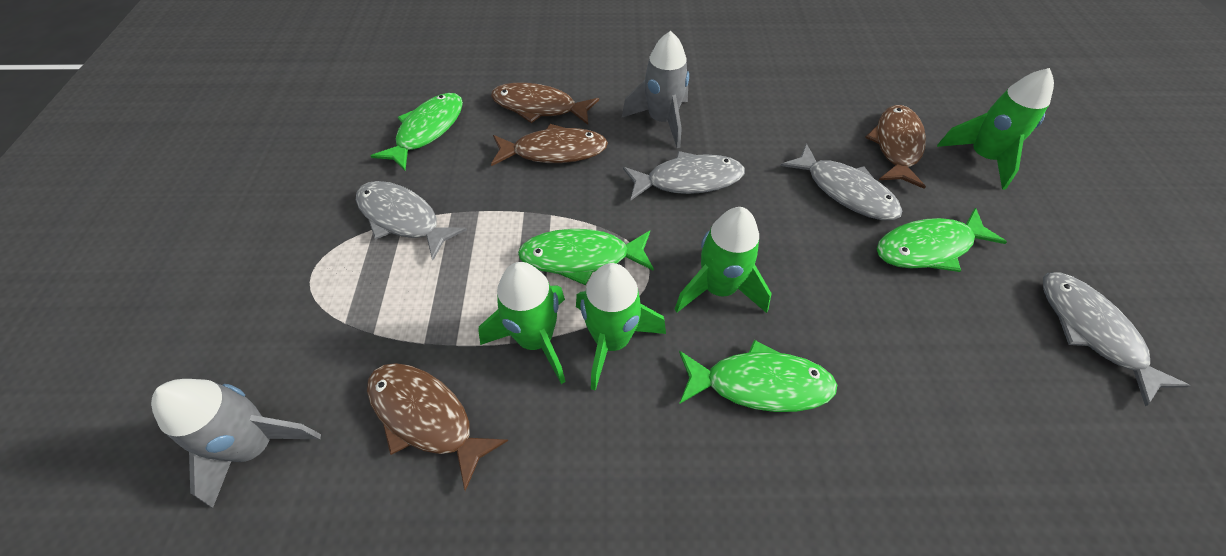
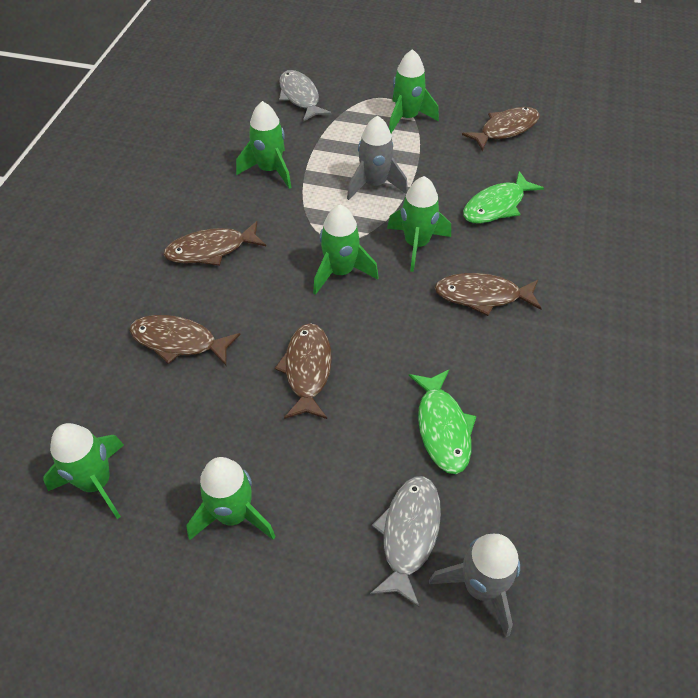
brown fish: 4 -> 5
green fish: 4 -> 2
green rocket: 4 -> 6
grey fish: 4 -> 2

